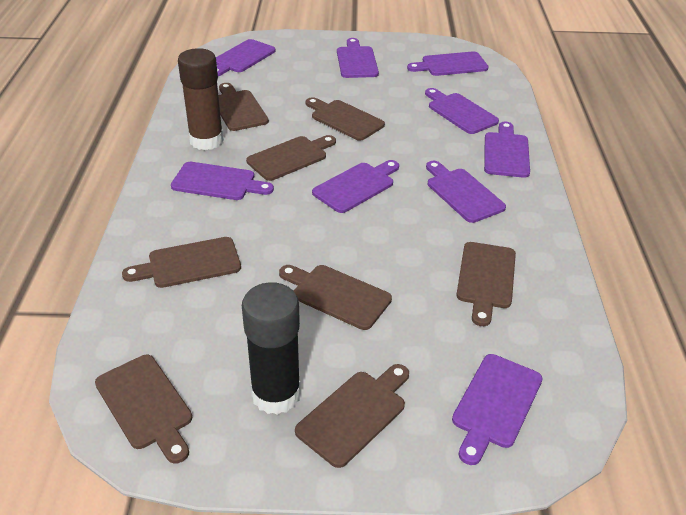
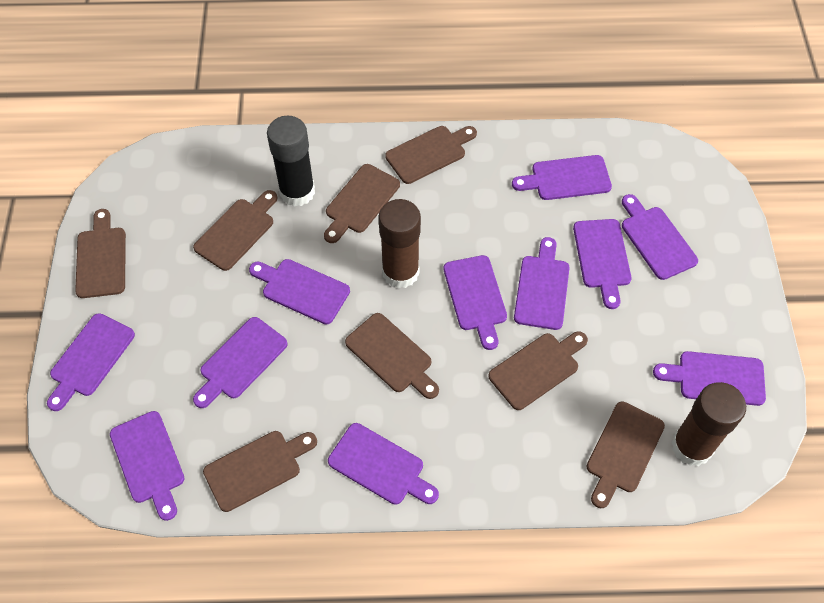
brown glue stick: 1 -> 2
purple cutting board: 9 -> 11

